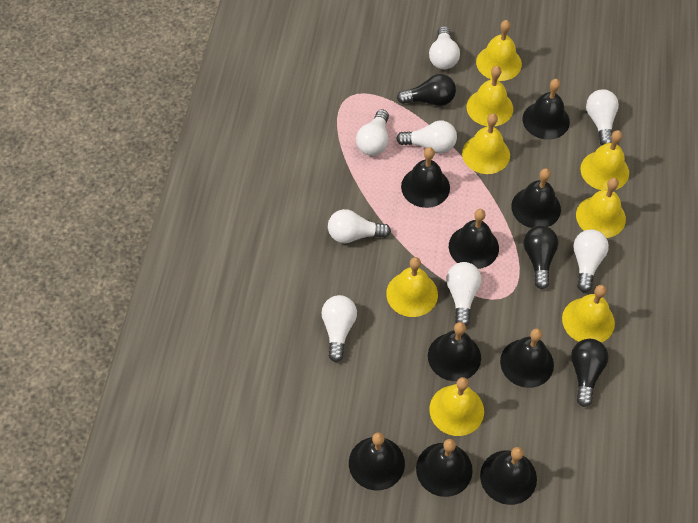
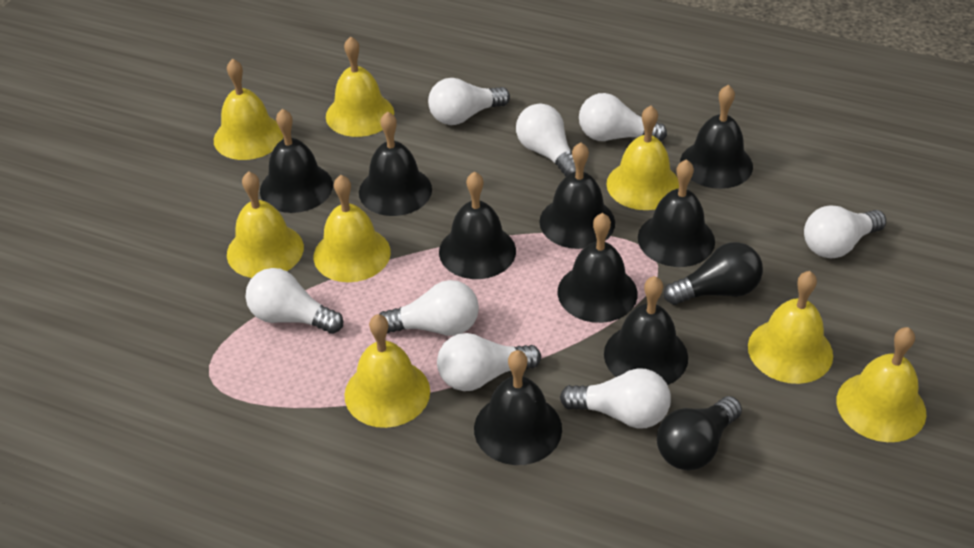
black light bulb: 3 -> 2

